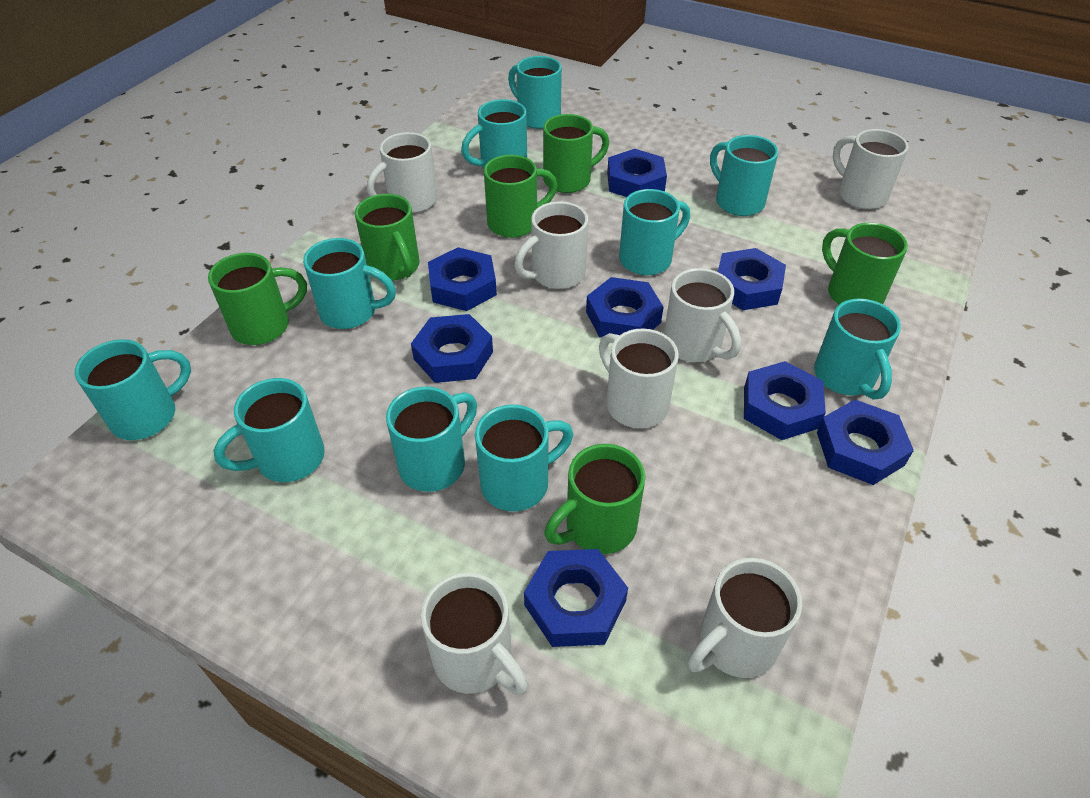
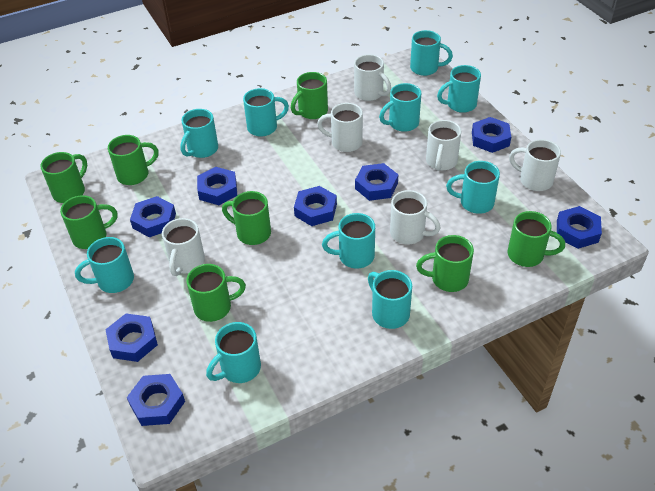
green mug: 6 -> 8
white mug: 7 -> 6

